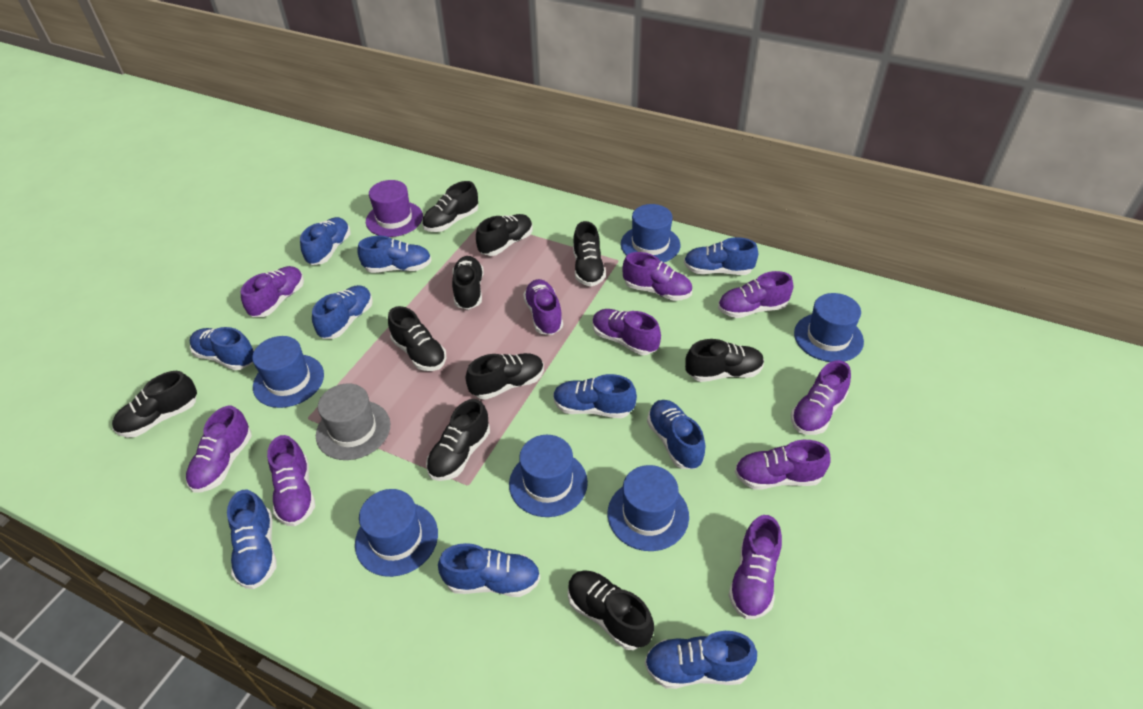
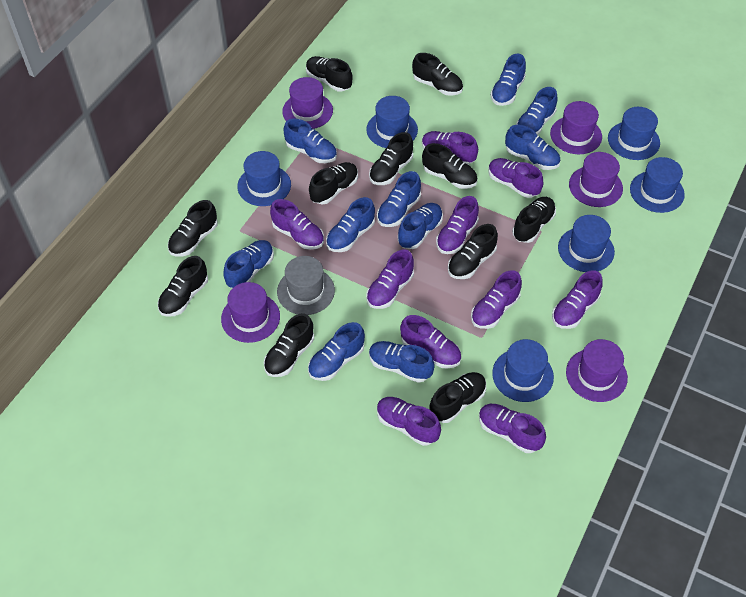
black shoe: 10 -> 11
purple hat: 1 -> 5

